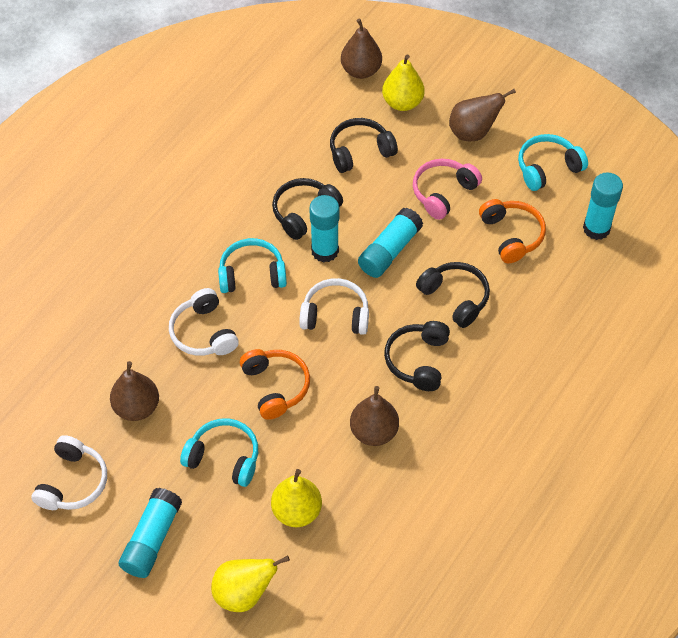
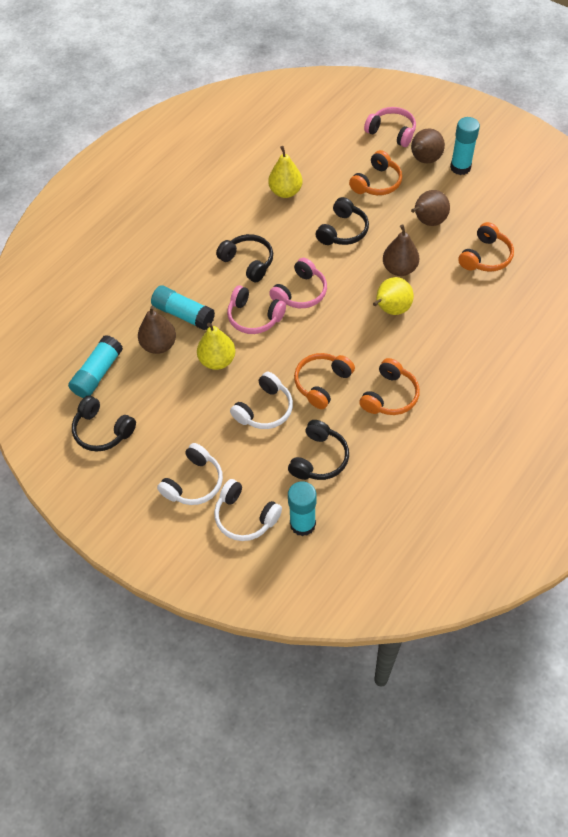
orange headphones: 2 -> 4
pink headphones: 1 -> 3
turquoise headphones: 3 -> 0

